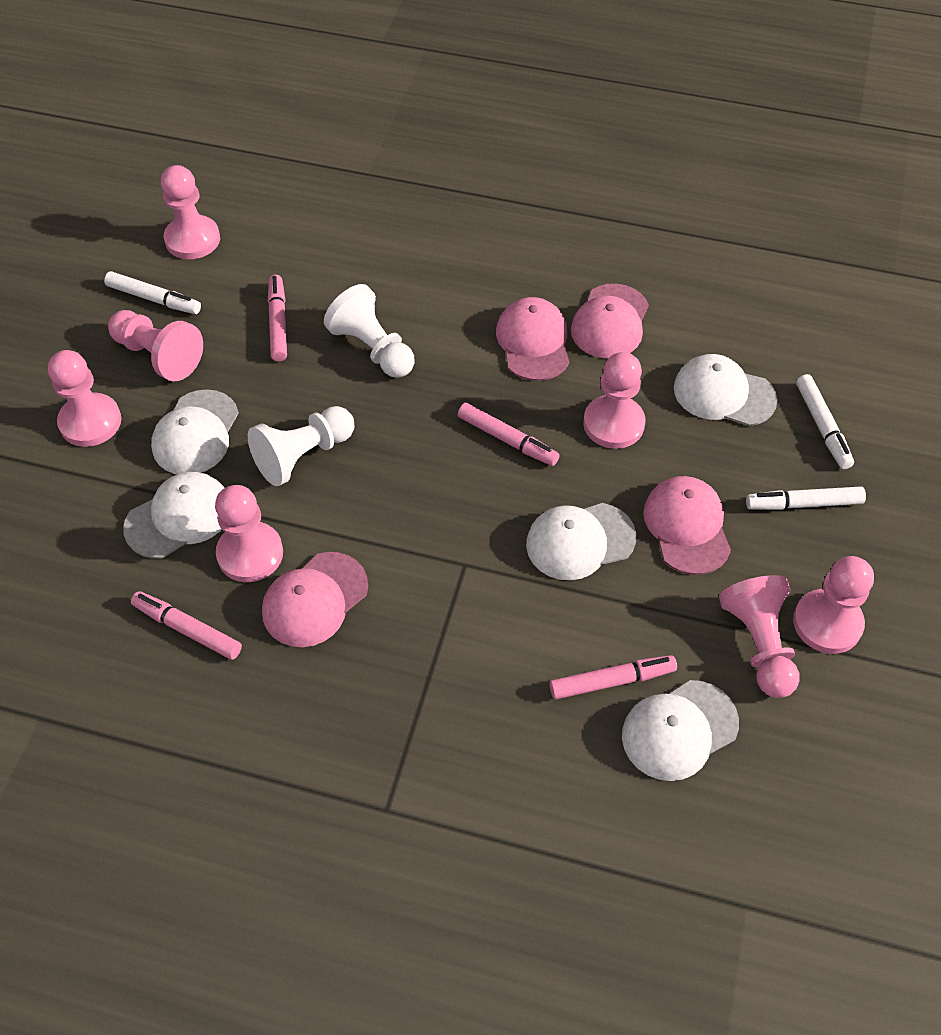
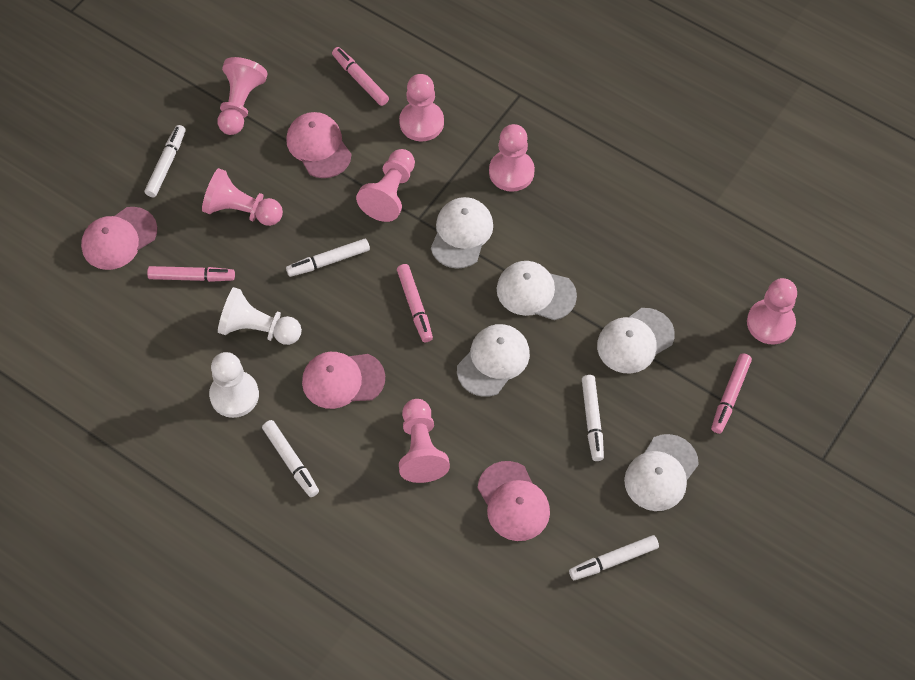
white marker: 3 -> 5

